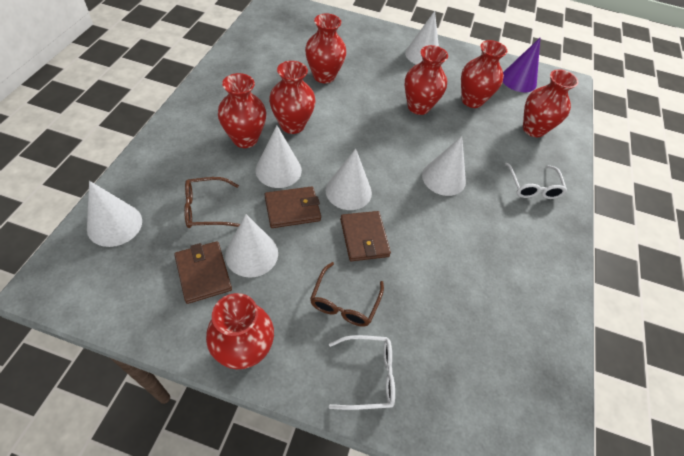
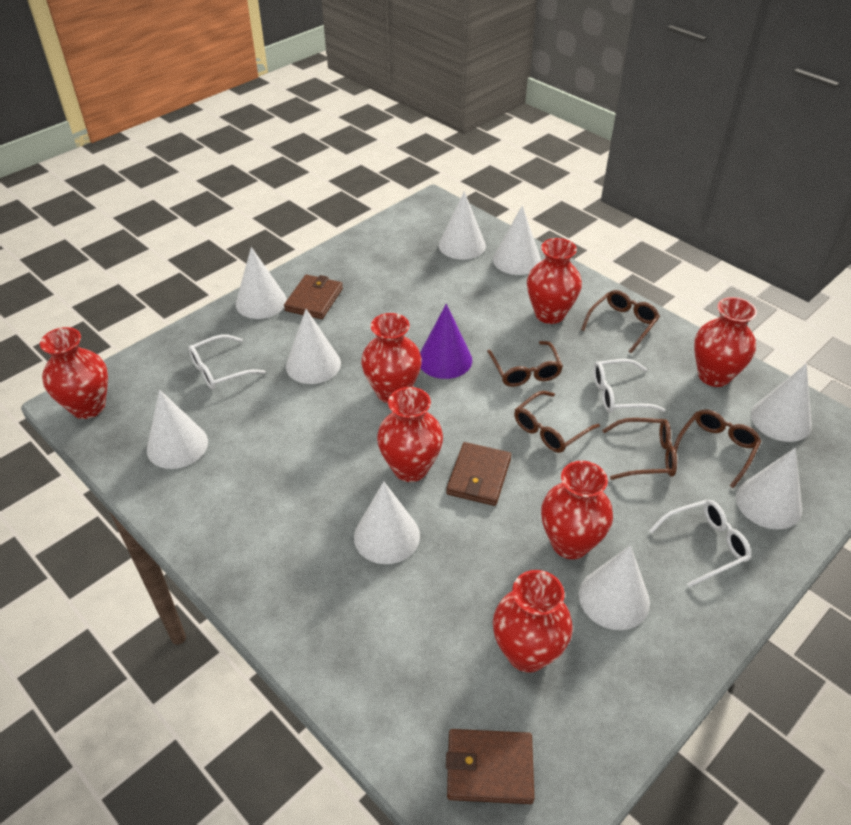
brown glasses: 2 -> 5
white cone: 6 -> 9
white glasses: 2 -> 3

